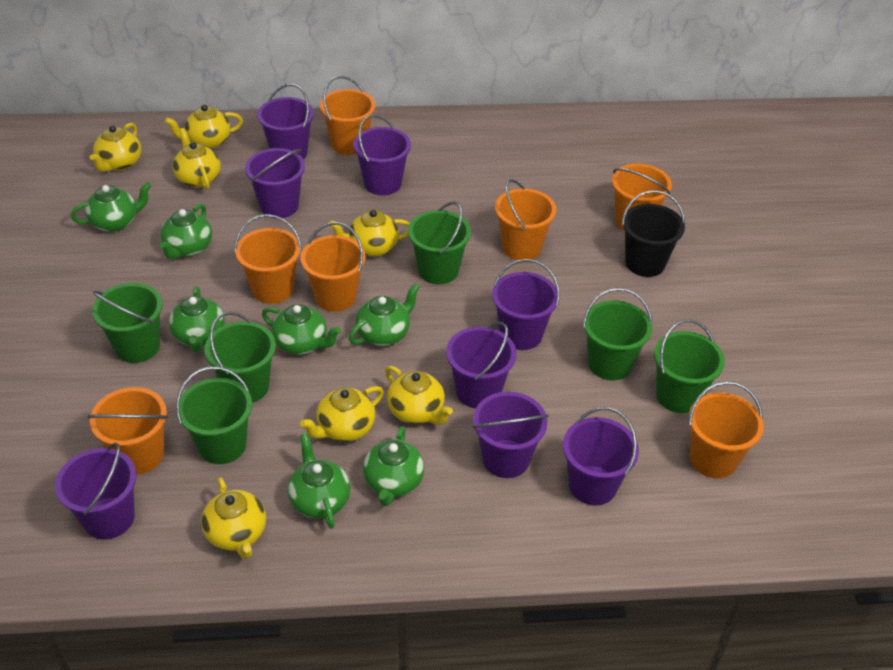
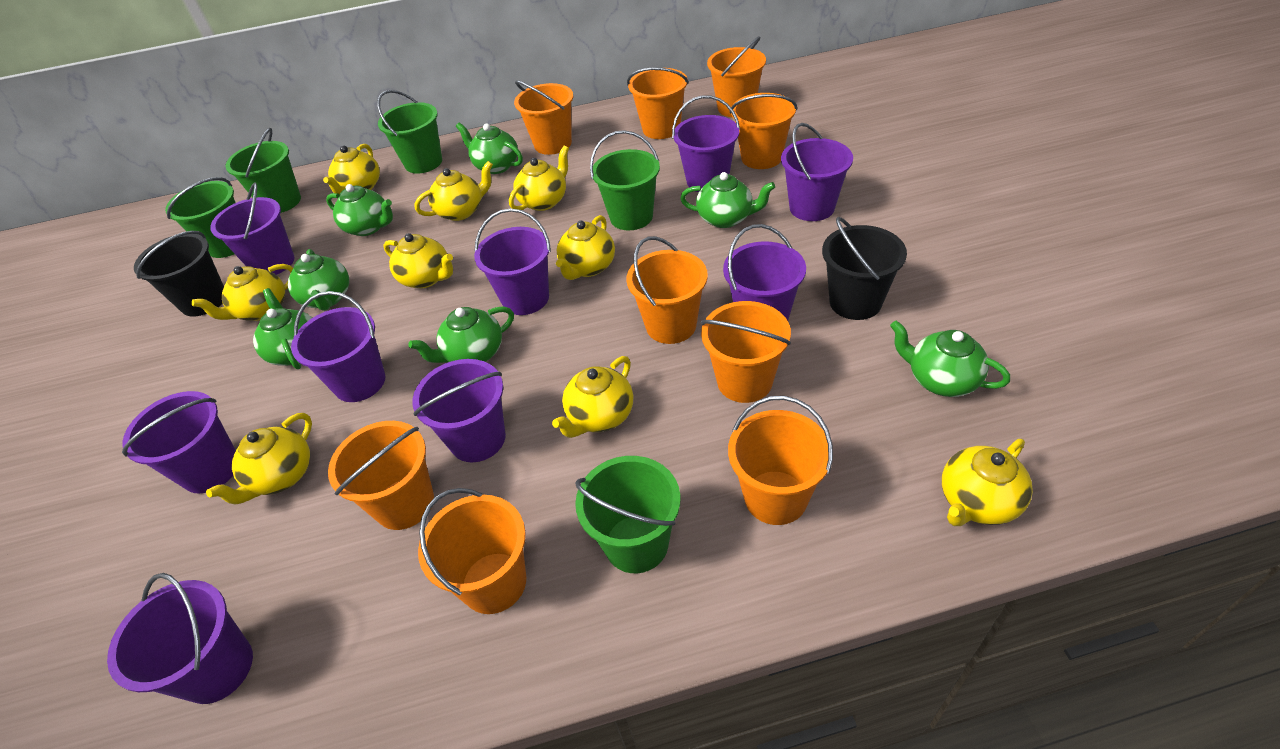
black bucket: 1 -> 2
green bucket: 6 -> 5
orange bucket: 7 -> 9
purple bucket: 8 -> 9
yellow teapot: 7 -> 9

